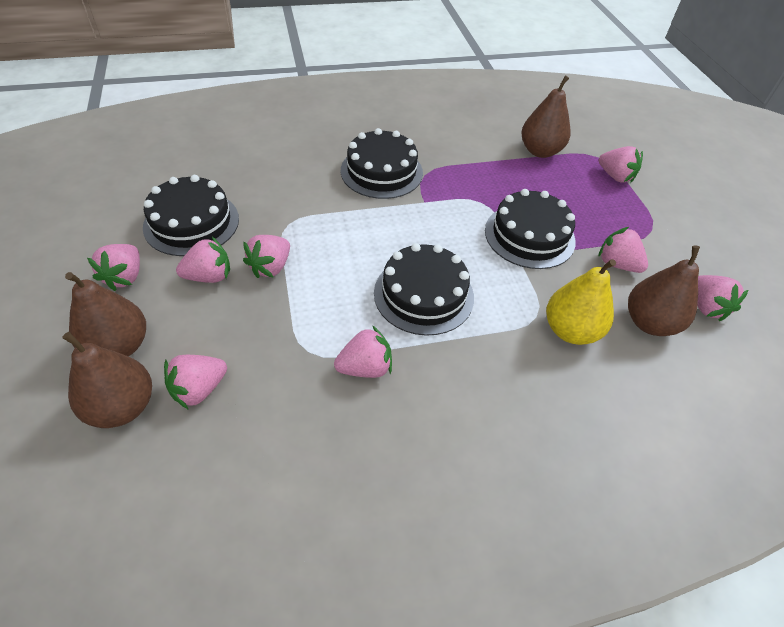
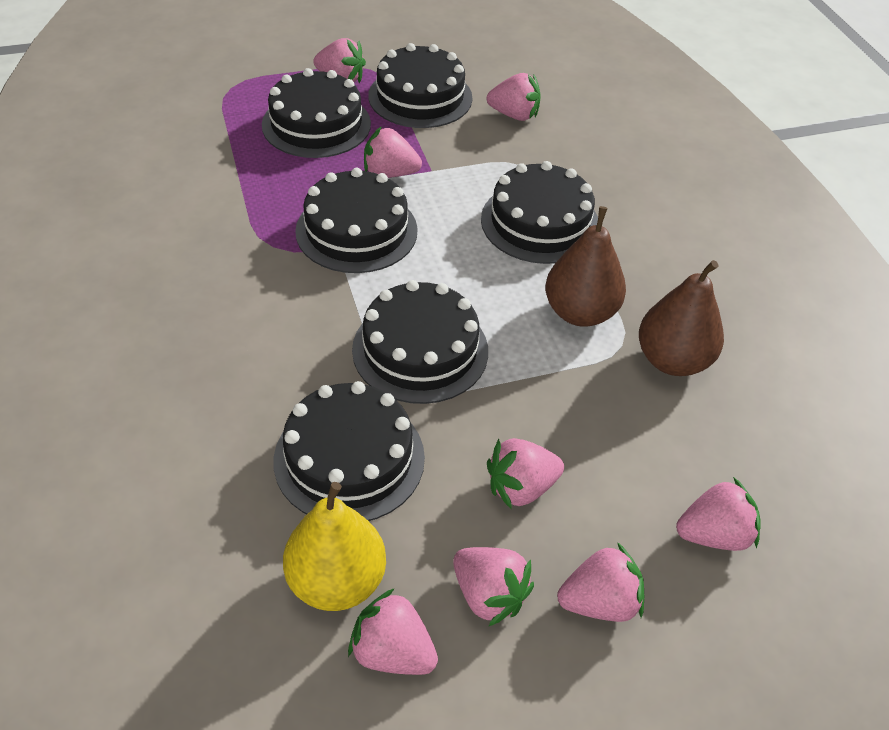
black cake: 4 -> 6
brown pear: 4 -> 2

